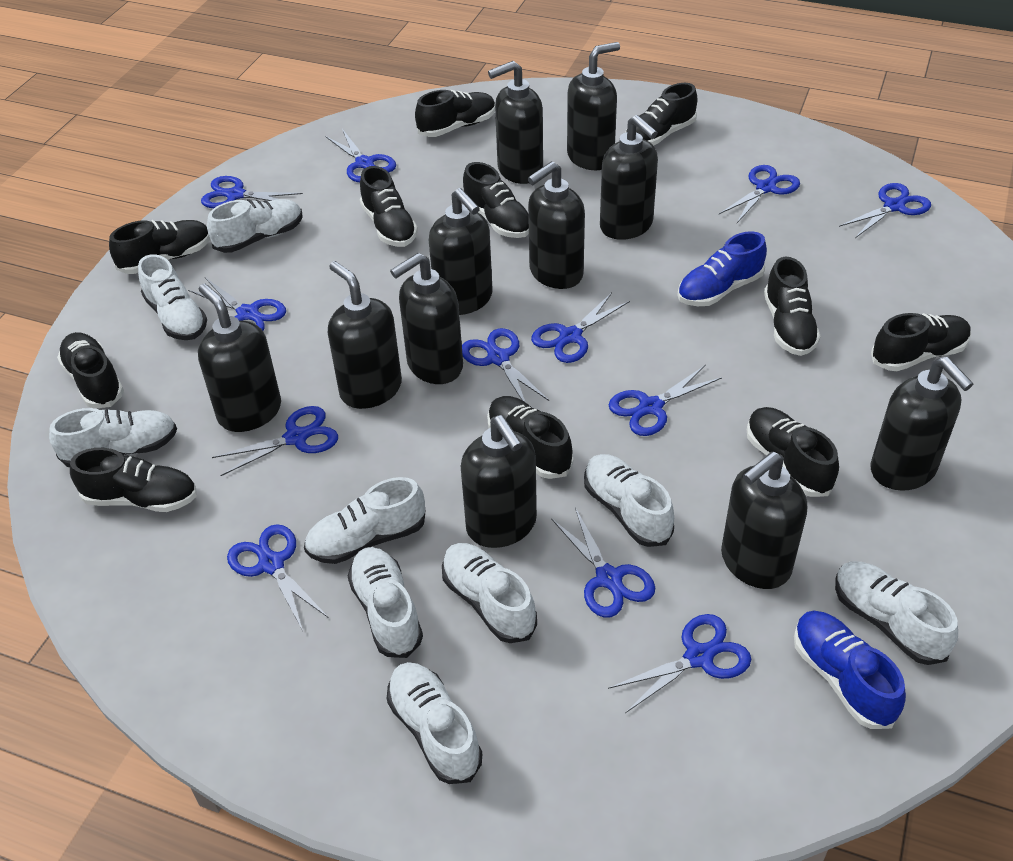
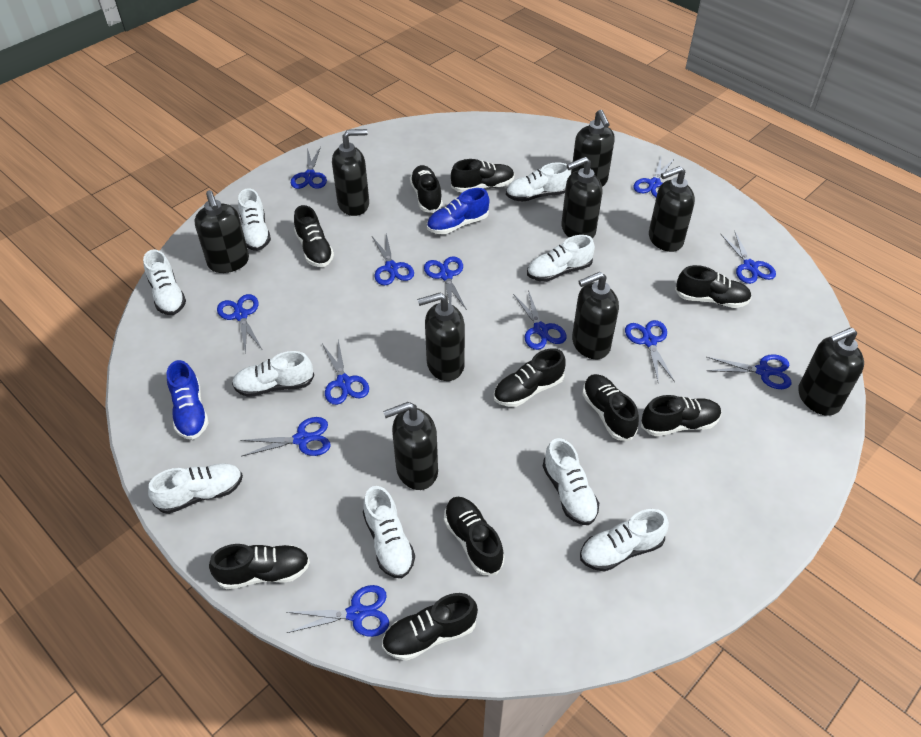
black shoe: 11 -> 10
black soap dispenser: 11 -> 9

